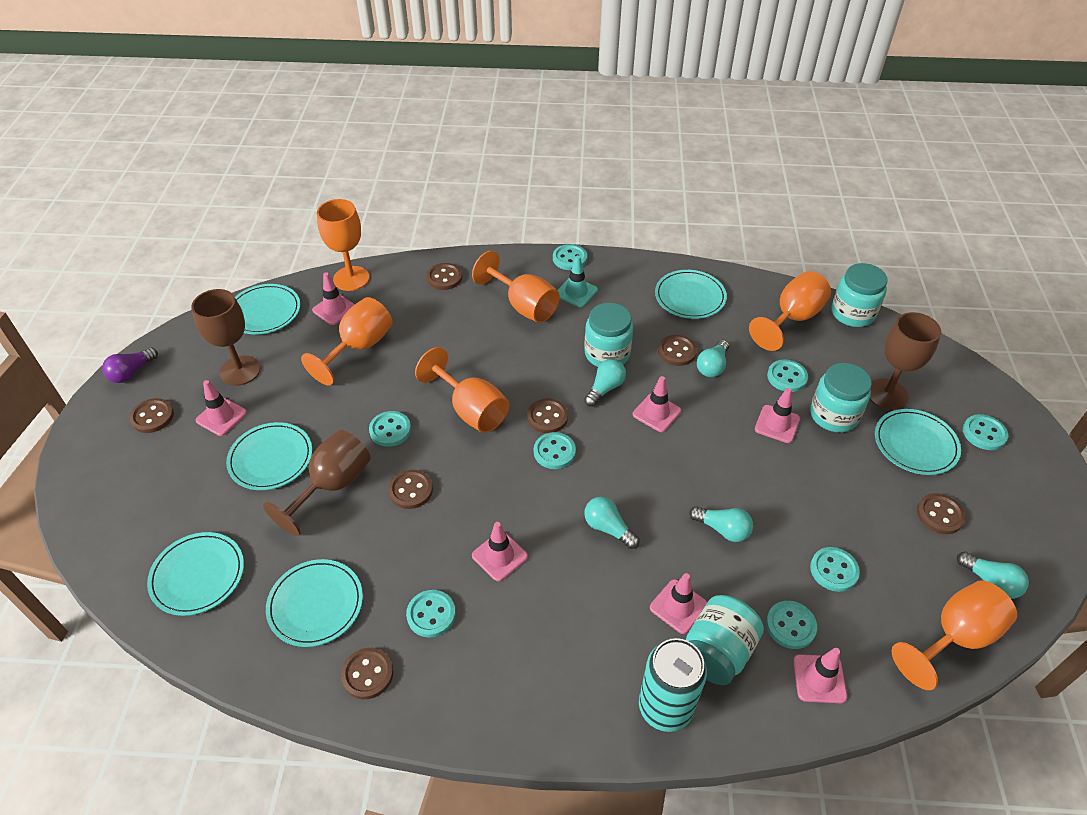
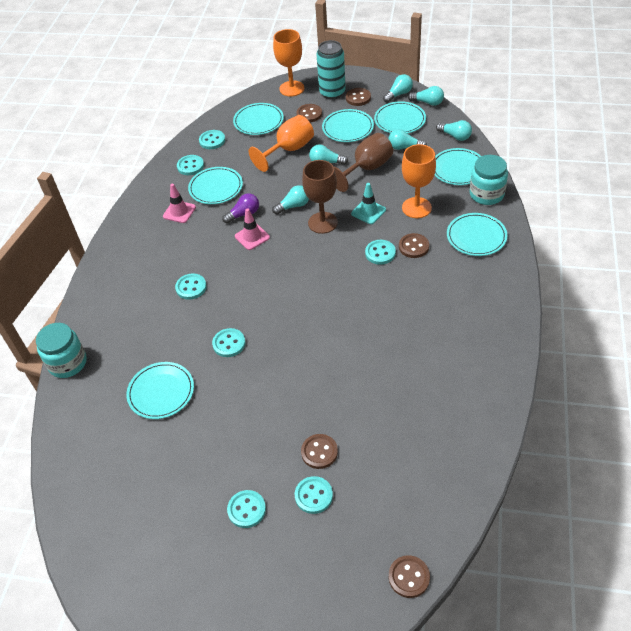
brown button: 7 -> 5
brown goblet: 3 -> 2
orange goblet: 6 -> 3
pink traffic cone: 7 -> 2
turquoise button: 8 -> 7
turquoise jar: 4 -> 2
turquoise light bulb: 5 -> 6
turquoise plate: 6 -> 7

